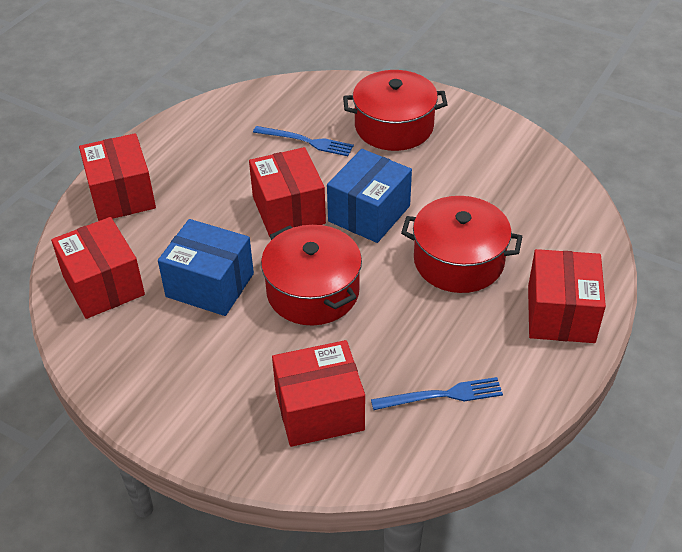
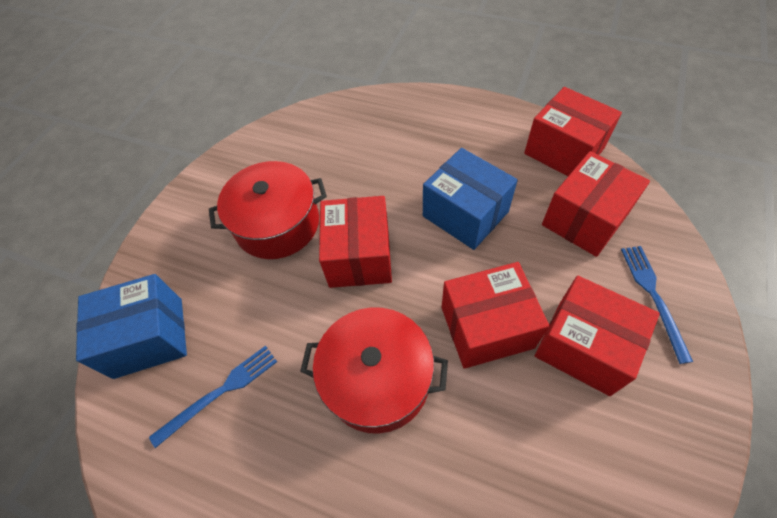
red pot: 3 -> 2

